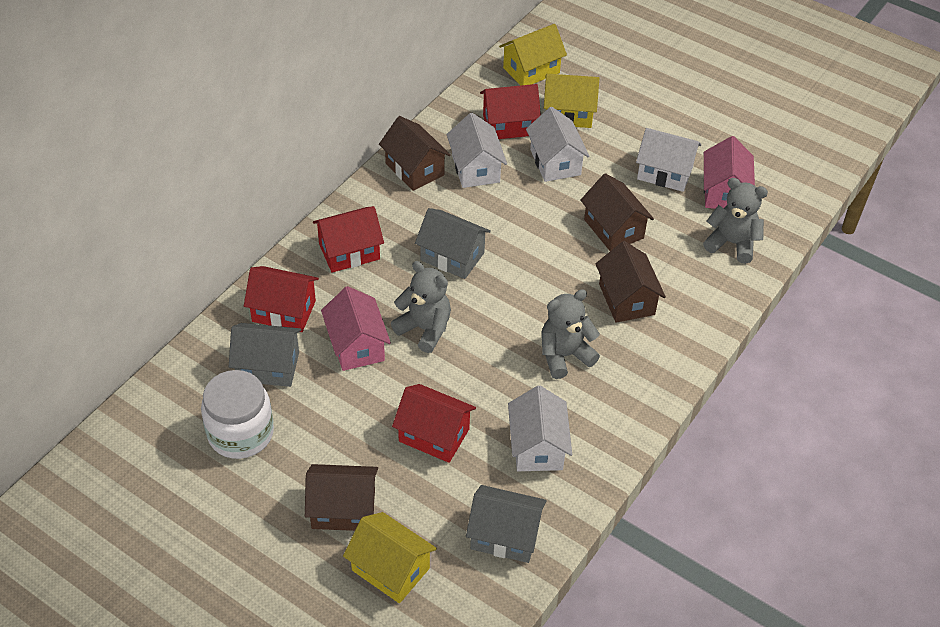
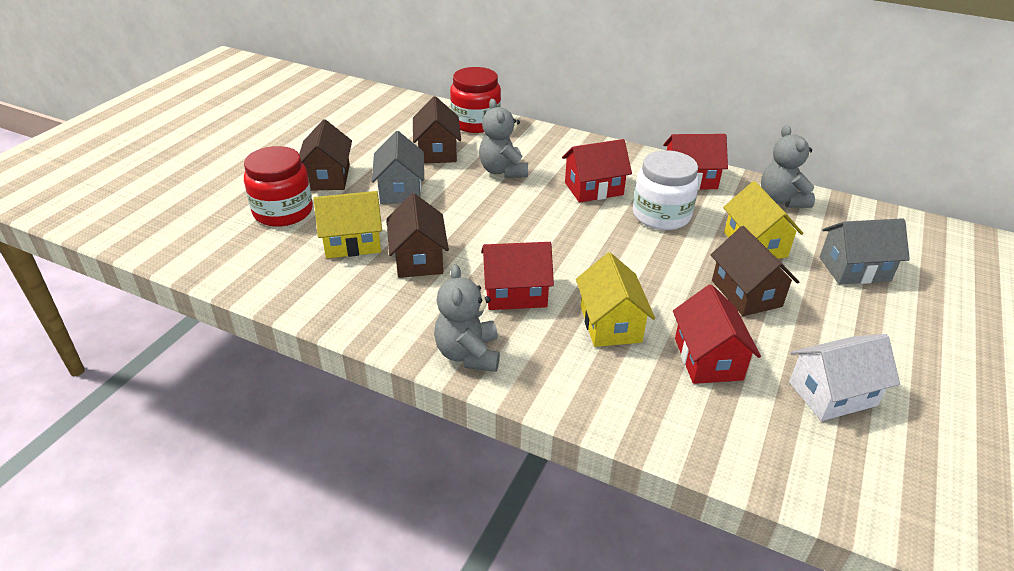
grey house: 3 -> 2
pink house: 2 -> 0
red jar: 0 -> 2
white house: 4 -> 1

